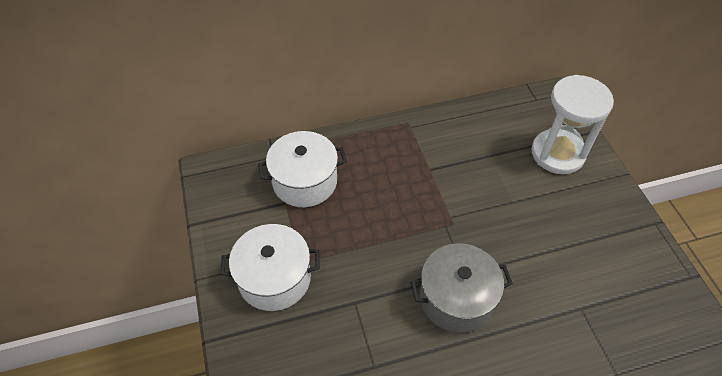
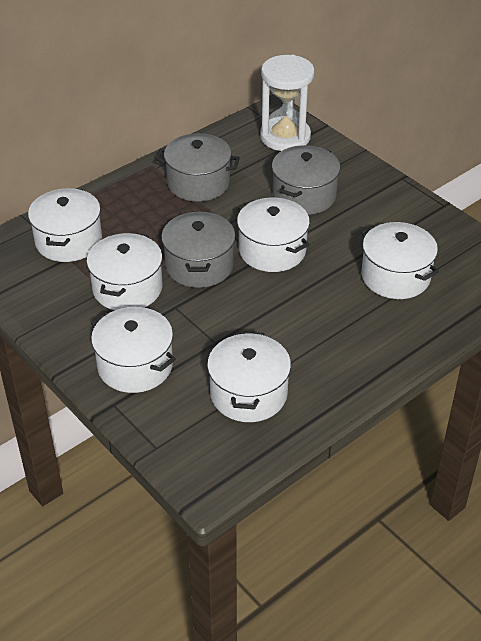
grey pot: 1 -> 3
white pot: 2 -> 6

